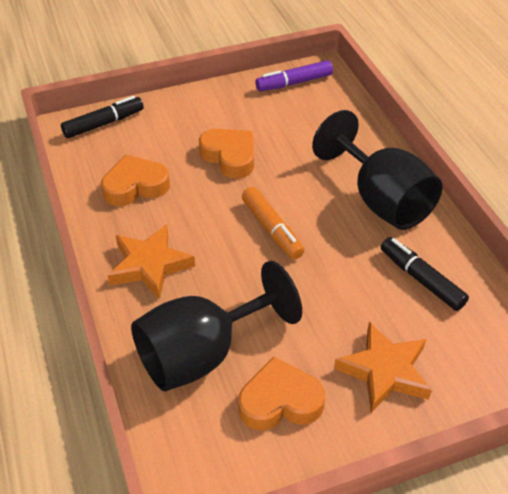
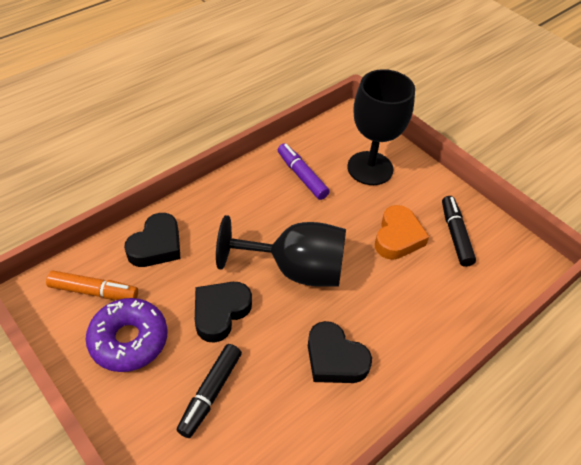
black heart: 0 -> 3
orange heart: 3 -> 1
orange star: 2 -> 0
purple donut: 0 -> 1

